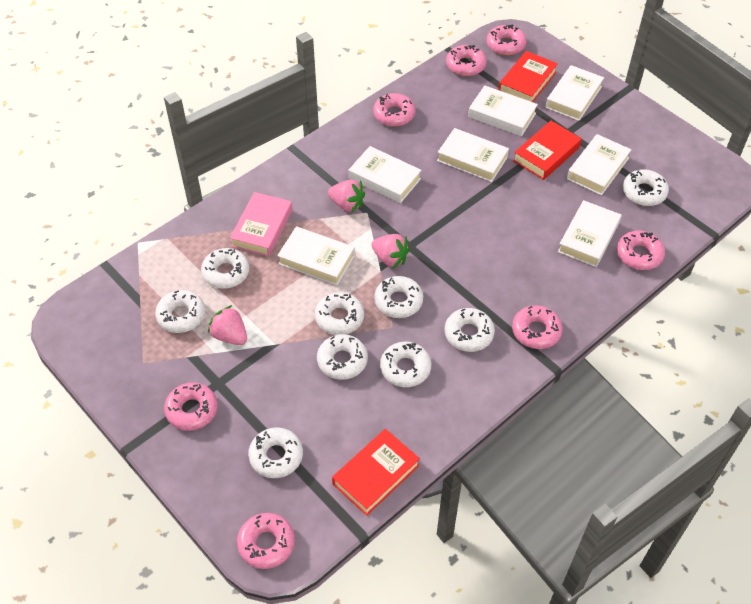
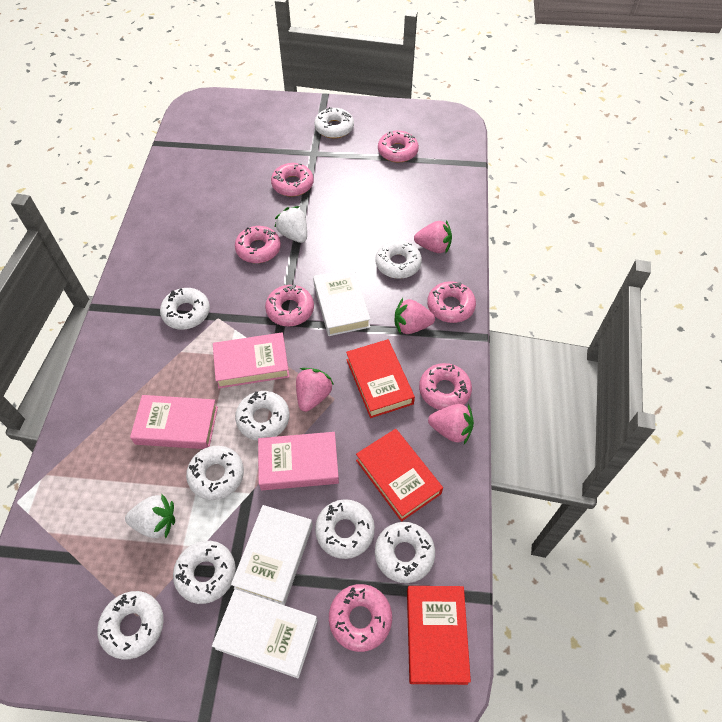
pink book: 1 -> 3
pink strawberry: 3 -> 4
white book: 7 -> 3
white strawberry: 0 -> 2

